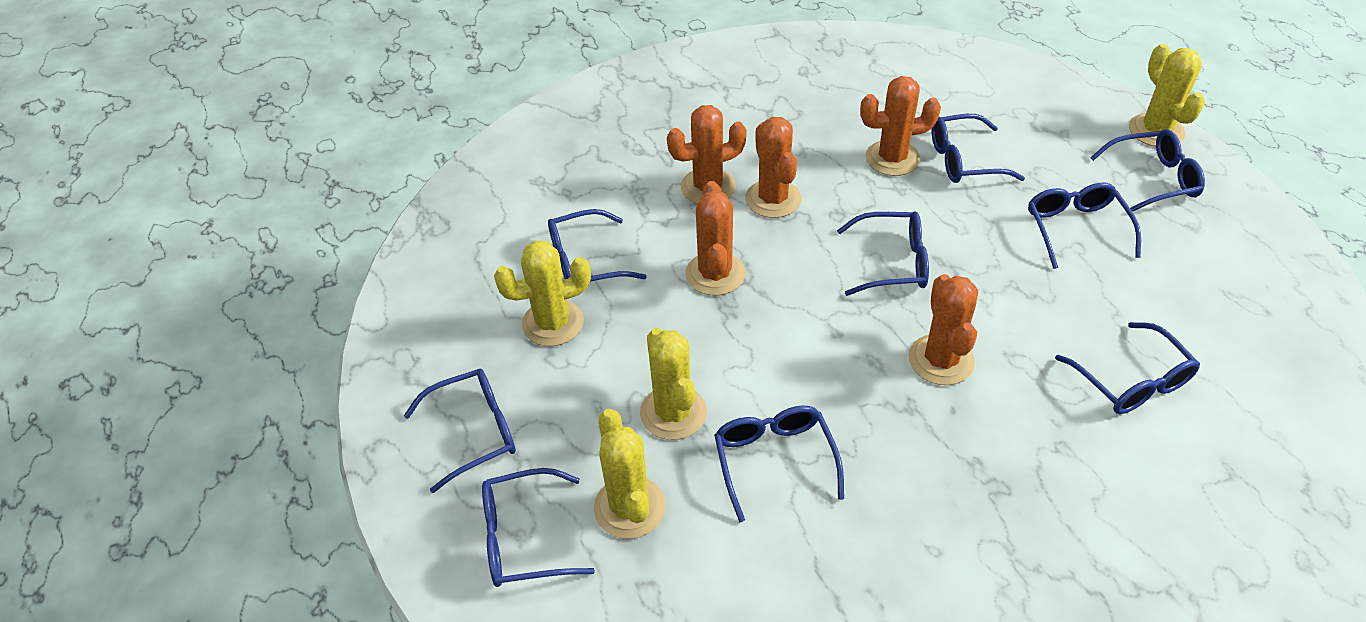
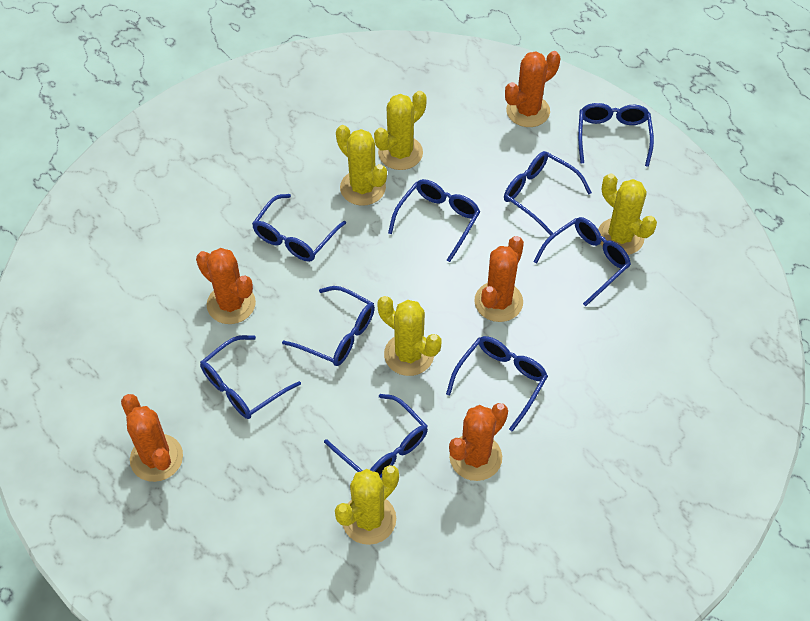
yellow cactus: 4 -> 5

